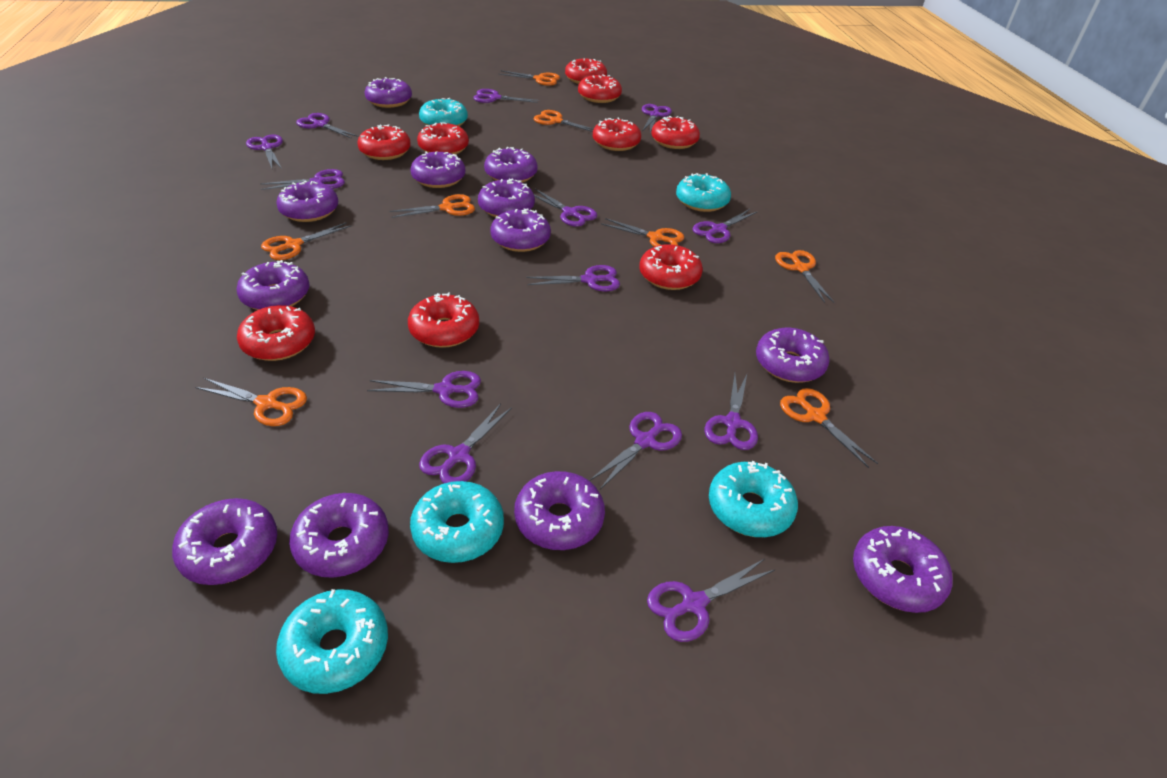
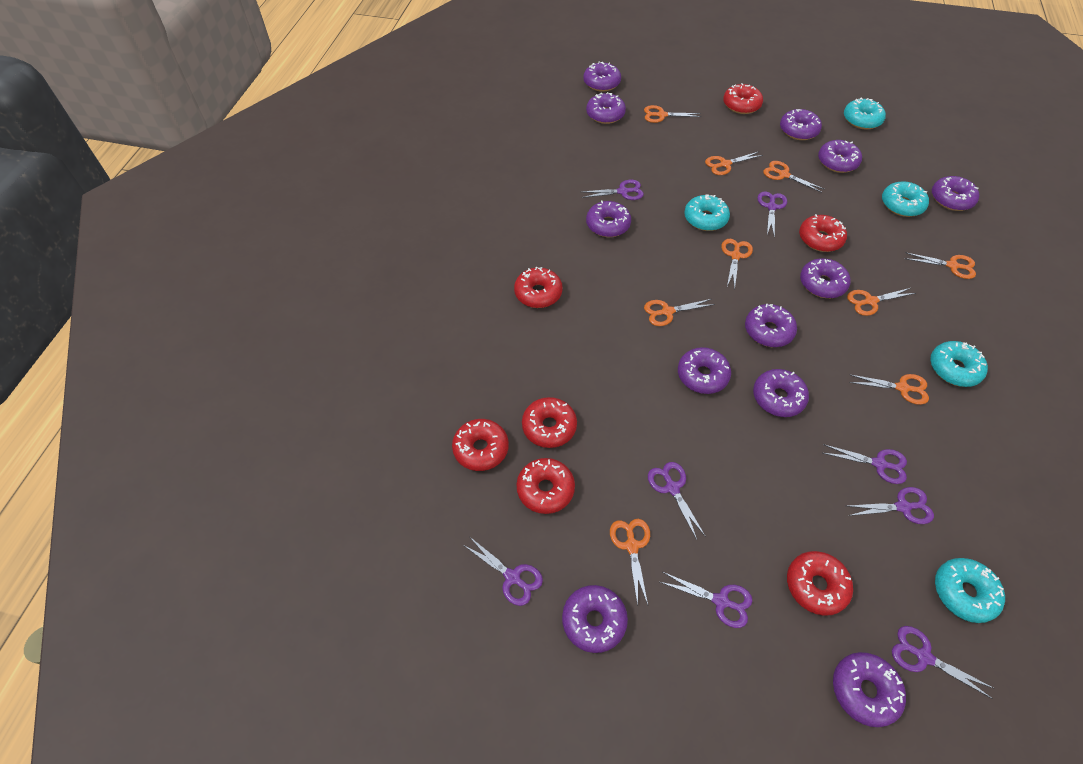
orange scissors: 8 -> 9
purple scissors: 13 -> 8
red donut: 9 -> 7

